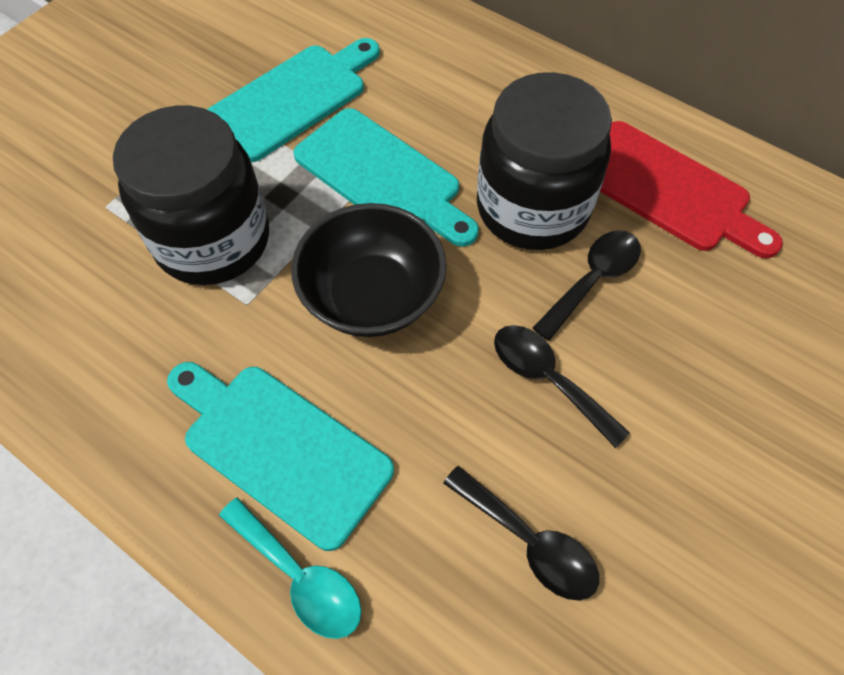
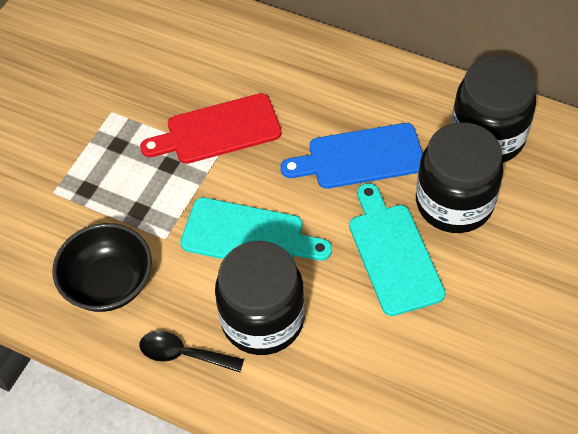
black jar: 2 -> 3
black spoon: 3 -> 1
blue cutting board: 0 -> 1
turquoise cutting board: 3 -> 2
turquoise spoon: 1 -> 0

